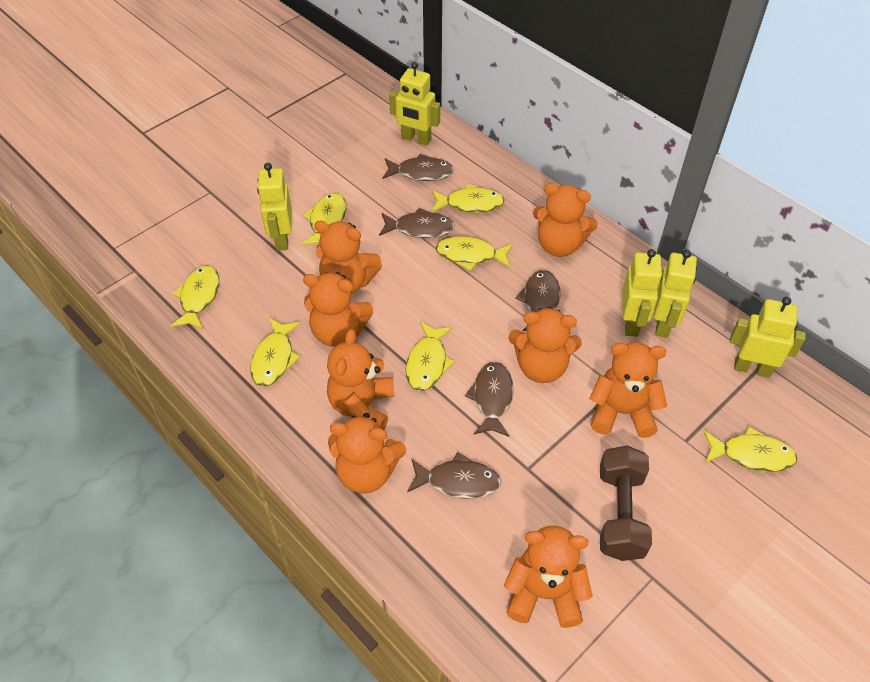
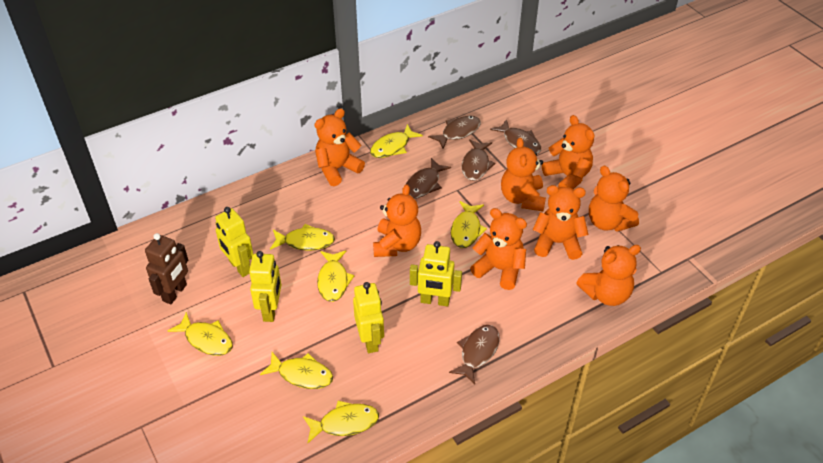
brown dumbbell: 1 -> 0
brown robot: 0 -> 1
yellow robot: 5 -> 4

